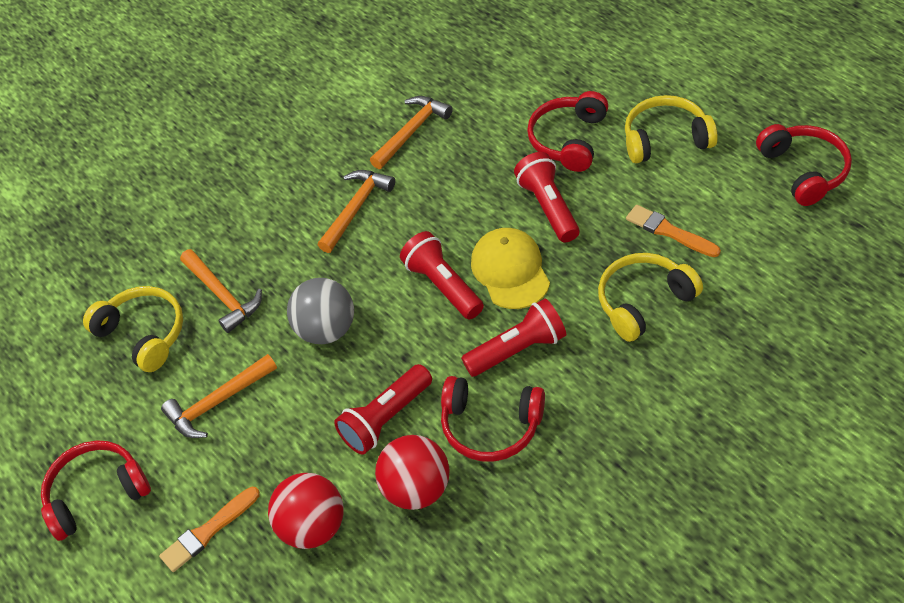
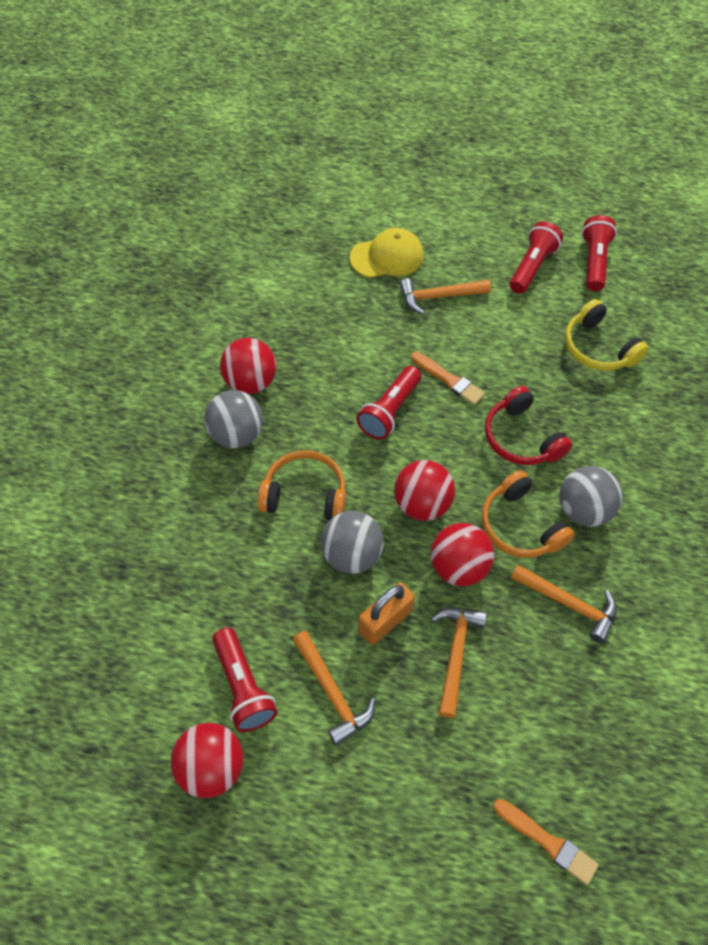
grey ball: 1 -> 3
orange headphones: 0 -> 2
orange padlock: 0 -> 1
red ball: 2 -> 4
red headphones: 4 -> 1
yellow headphones: 3 -> 1

